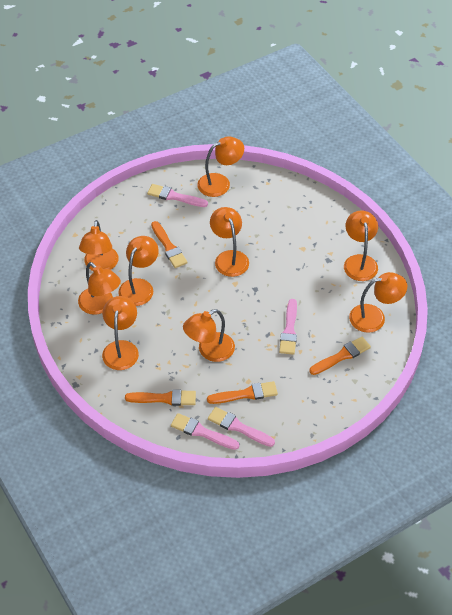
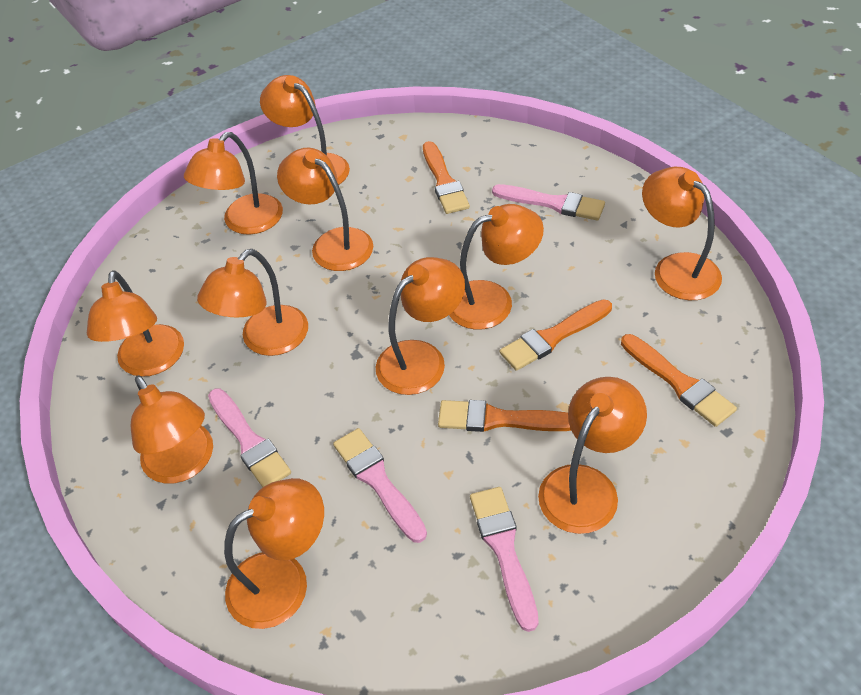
orange lamp: 9 -> 11

